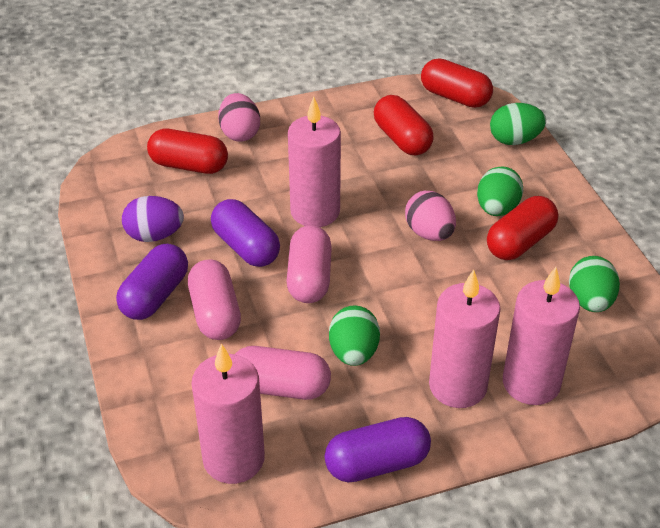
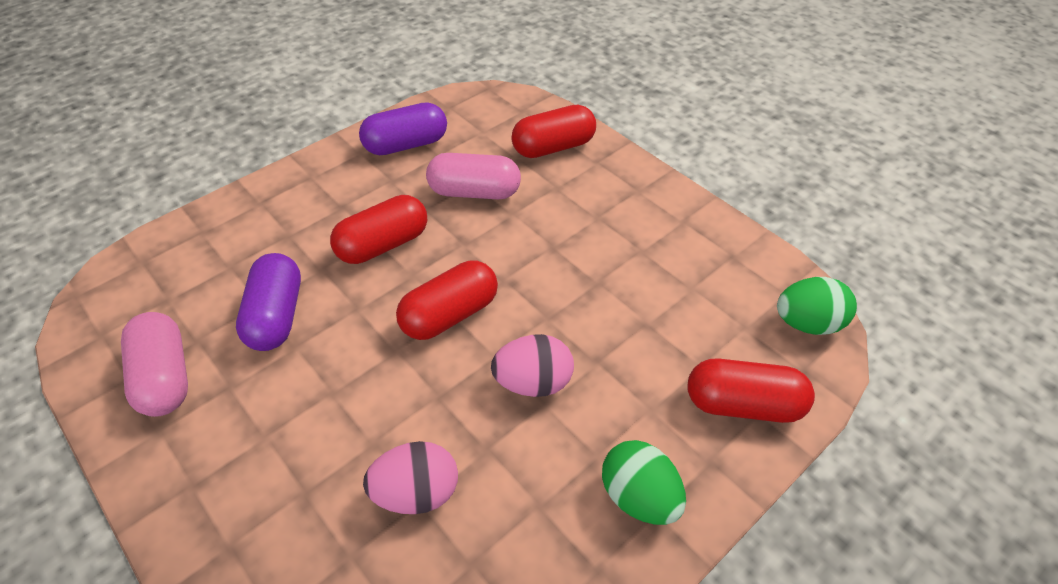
green egg: 4 -> 2
pink candle: 4 -> 0
pink capsule: 3 -> 2
purple capsule: 3 -> 2
purple egg: 1 -> 0

